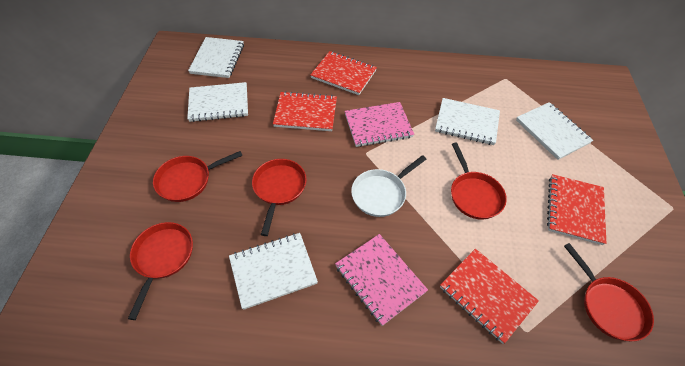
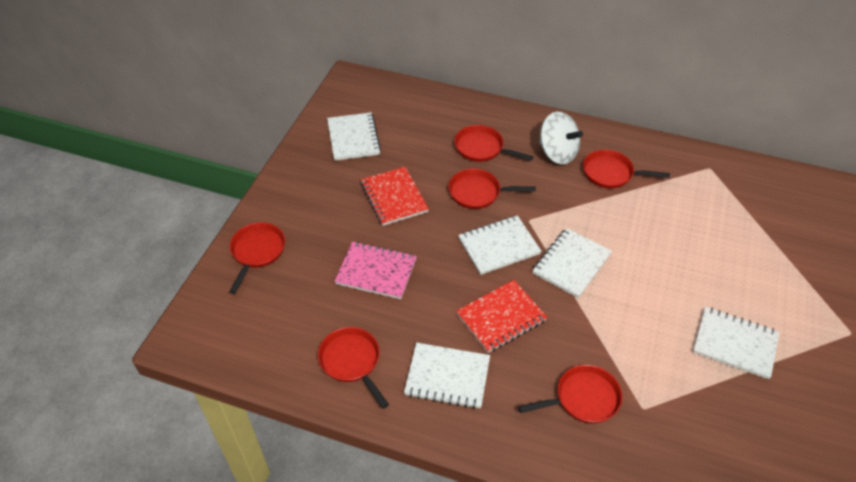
pink notebook: 2 -> 1
red notebook: 4 -> 2
red pan: 5 -> 6
white pan: 1 -> 0
white spinning top: 0 -> 1

